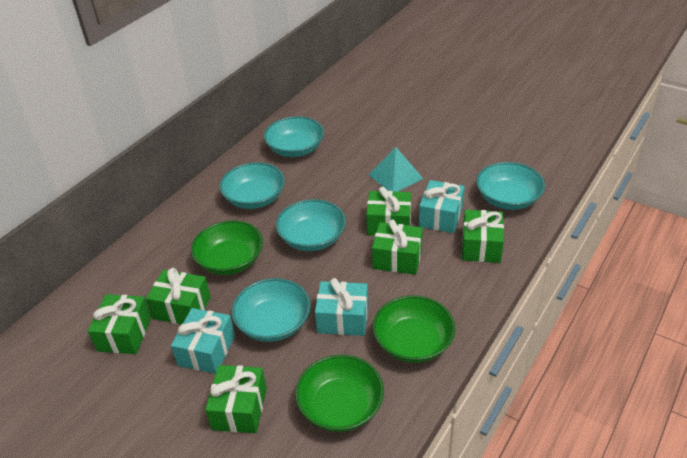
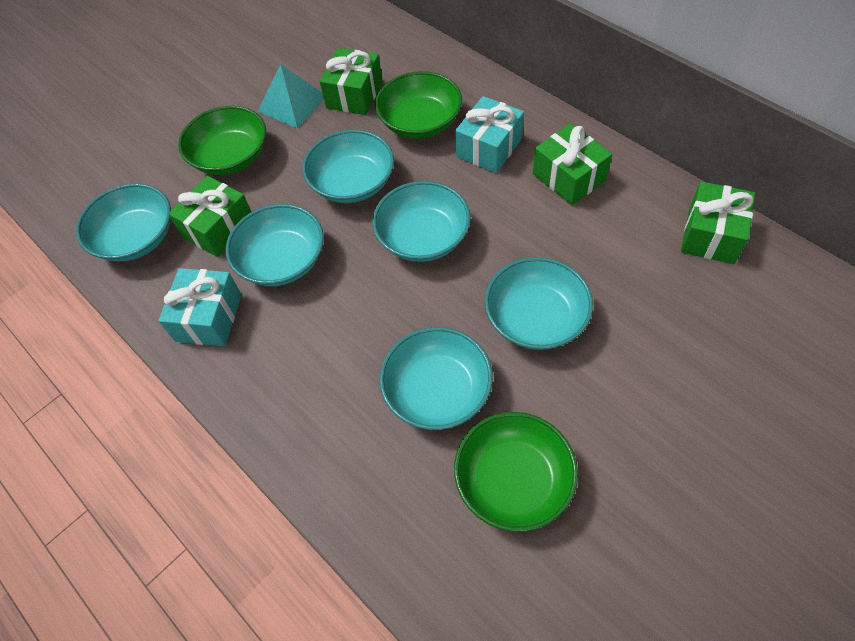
green gift: 6 -> 4
turquoise bowl: 5 -> 6
turquoise gift: 3 -> 2

